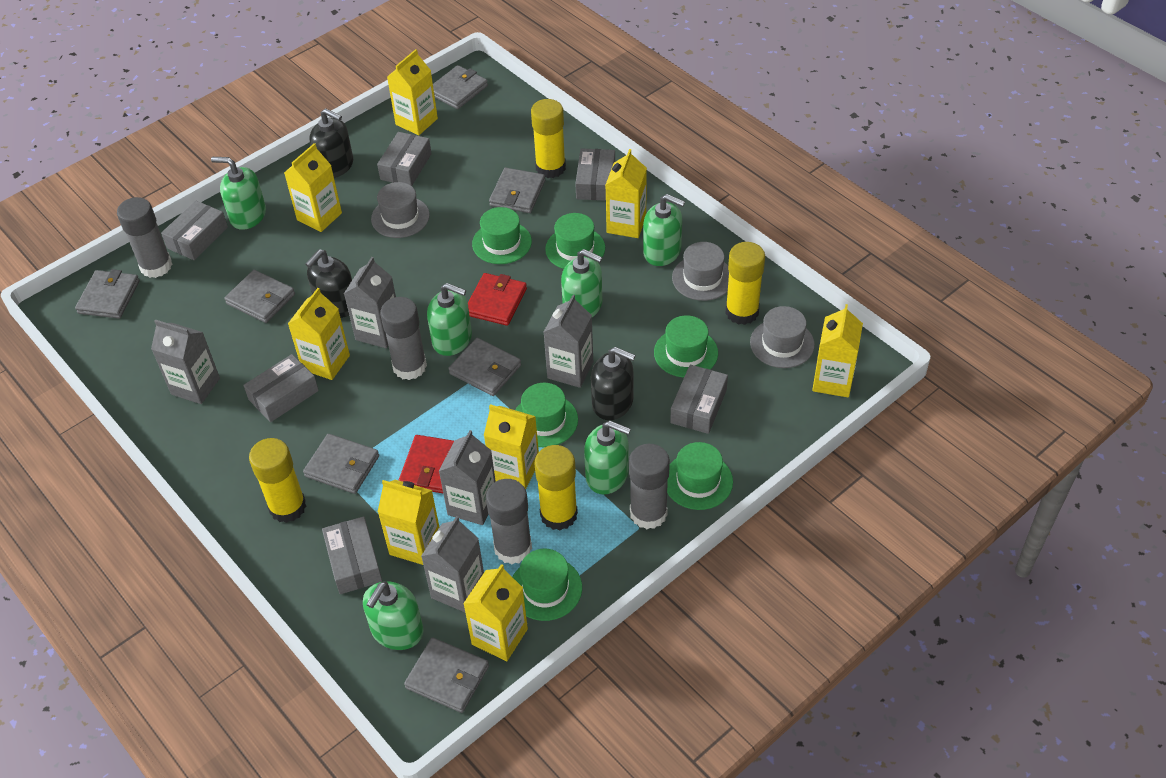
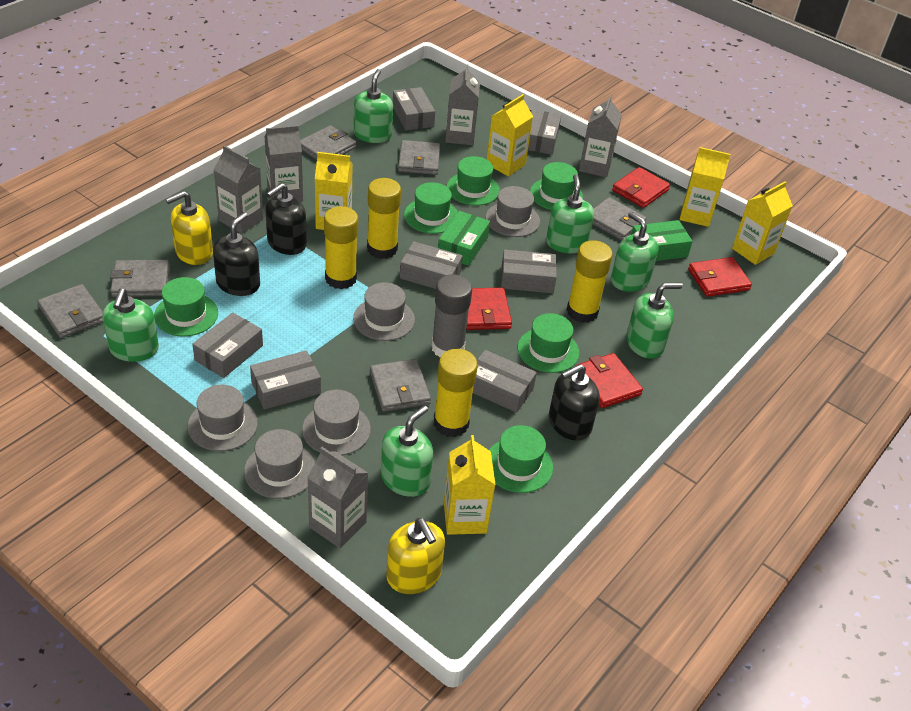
green box: 0 -> 2
grey box: 6 -> 7
grey glue stick: 4 -> 1
grey hat: 3 -> 5
grey wallet: 7 -> 6
red wallet: 2 -> 4
yellow carton: 8 -> 5
yellow soap dispenser: 0 -> 2

